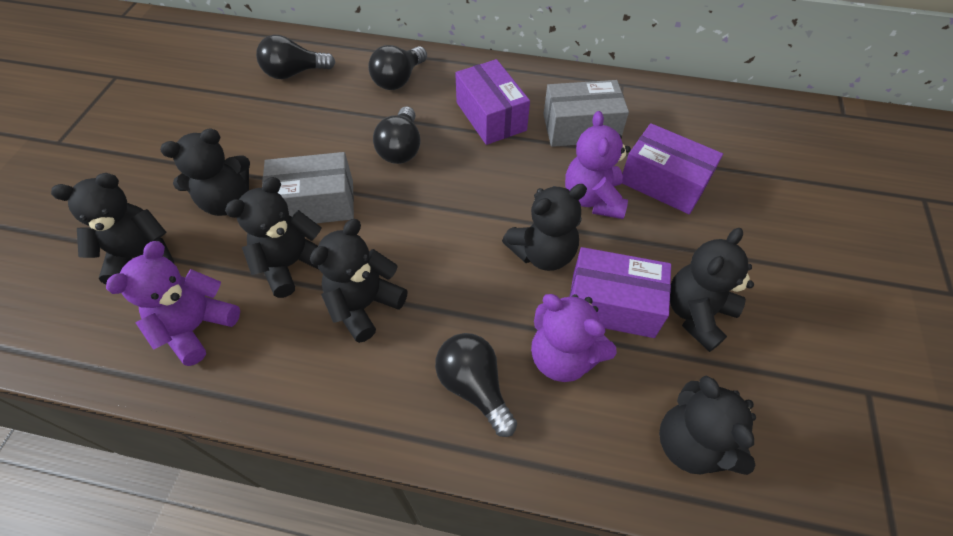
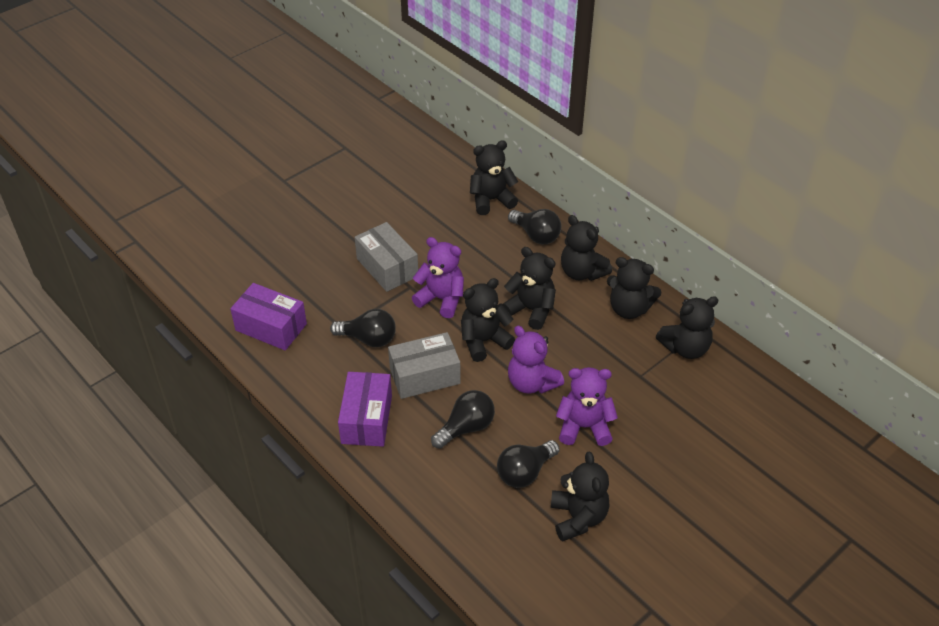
purple box: 3 -> 2

